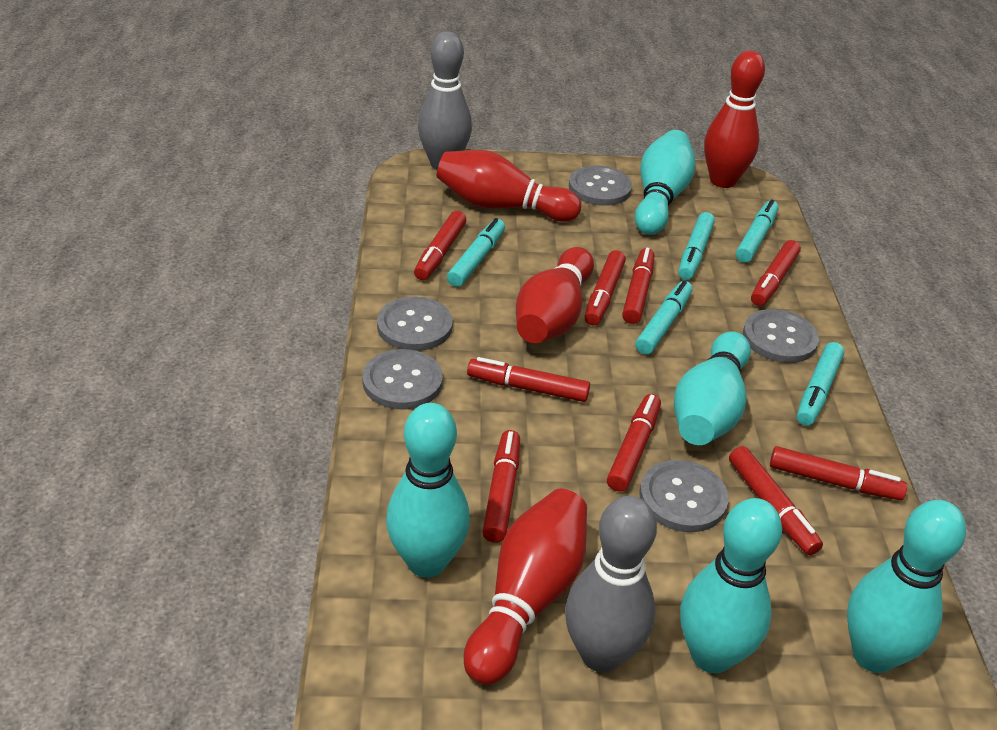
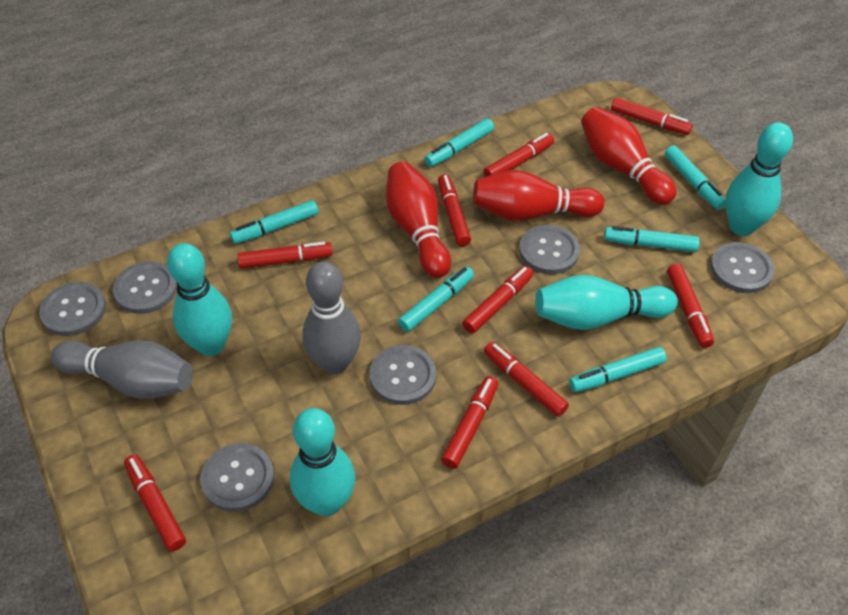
grey button: 5 -> 6
red bowling pin: 4 -> 3
turquoise bowling pin: 5 -> 4
turquoise marker: 5 -> 6

